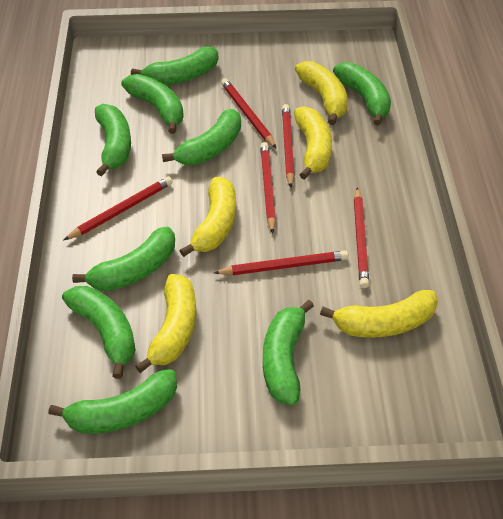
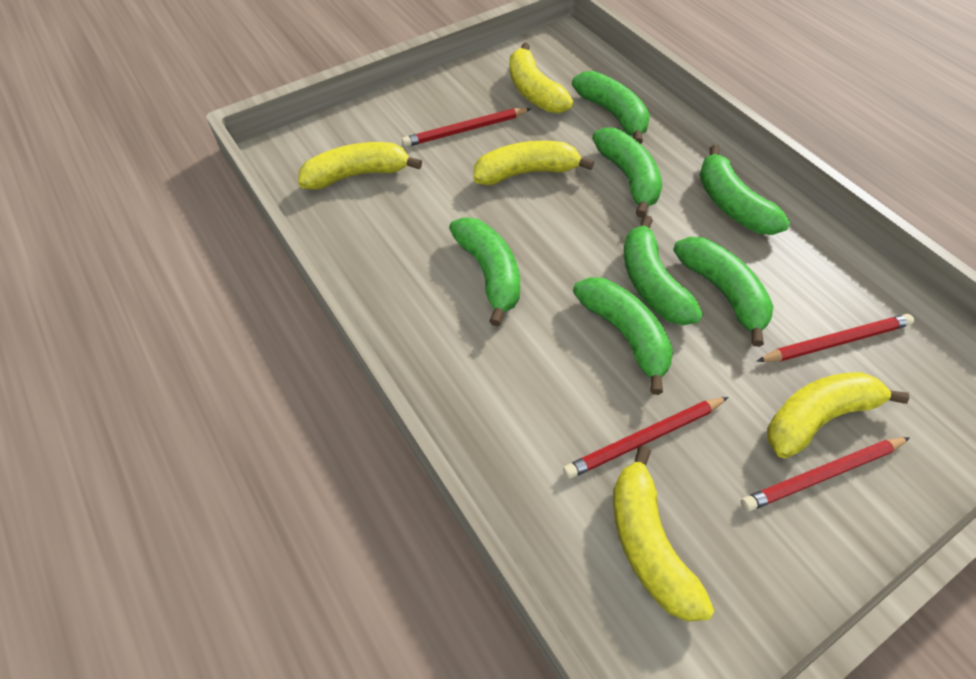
green banana: 9 -> 7
red pencil: 6 -> 4

